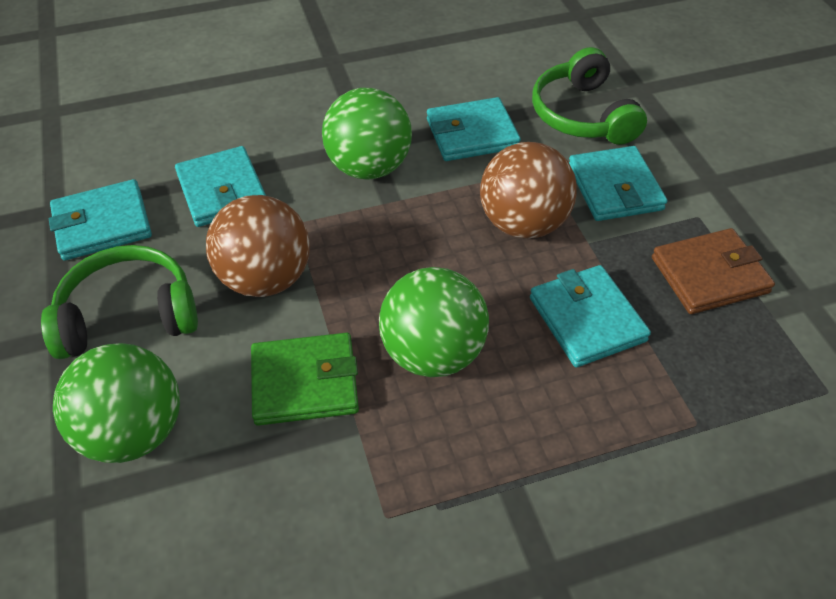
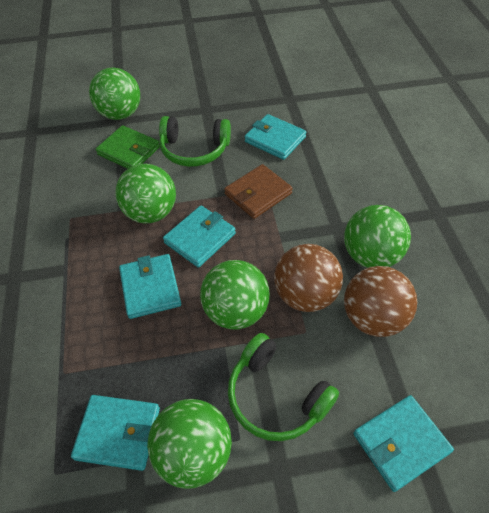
green ball: 3 -> 5

